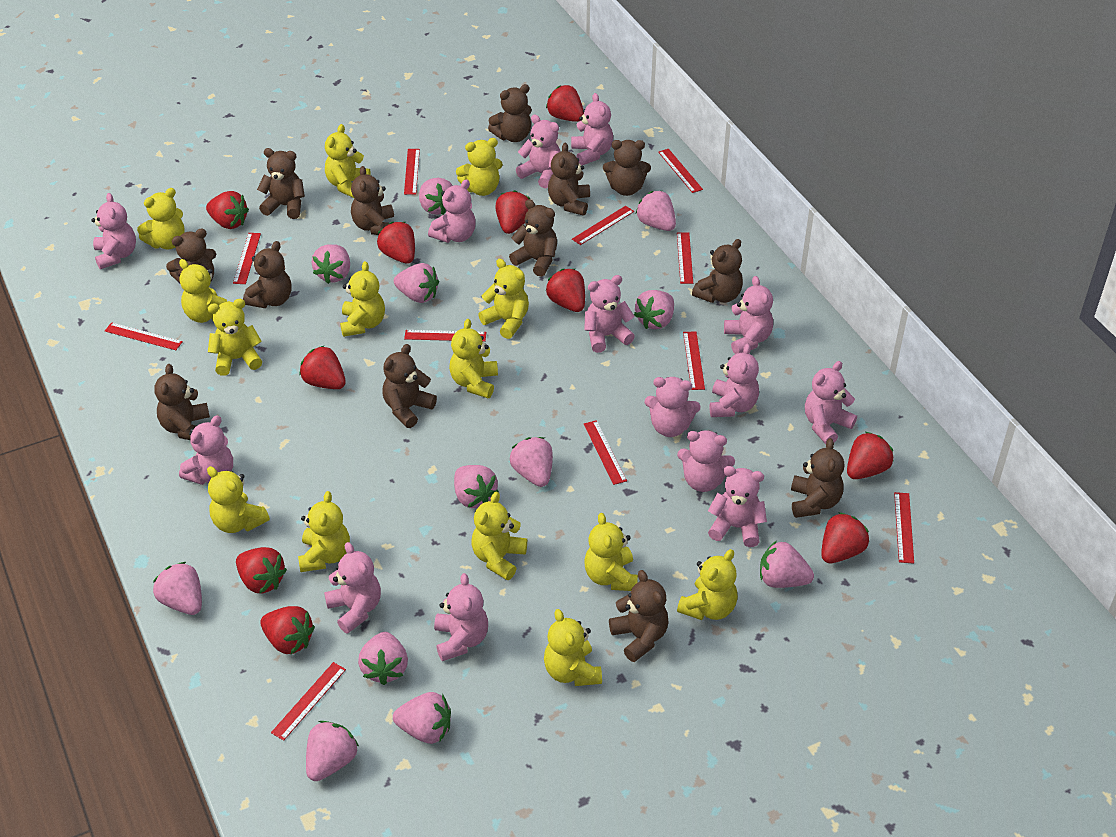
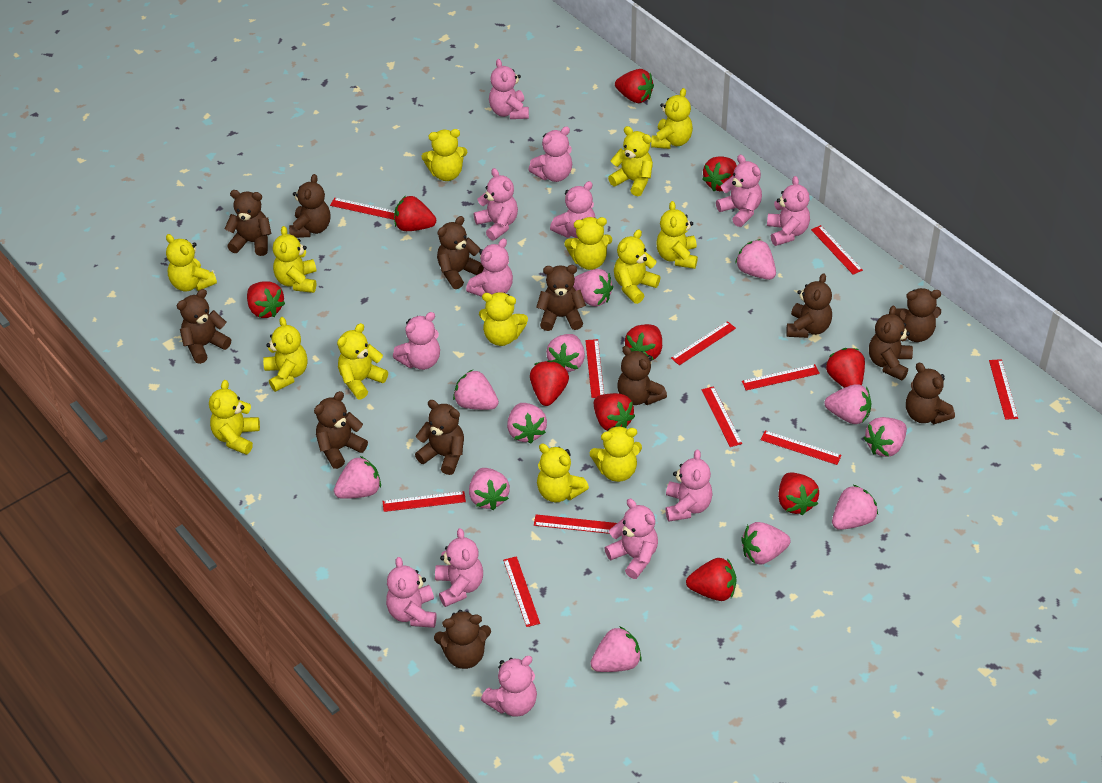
pink teddy bear: 14 -> 13

